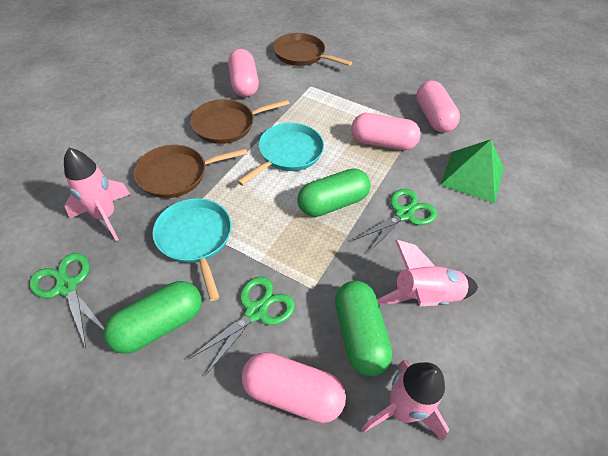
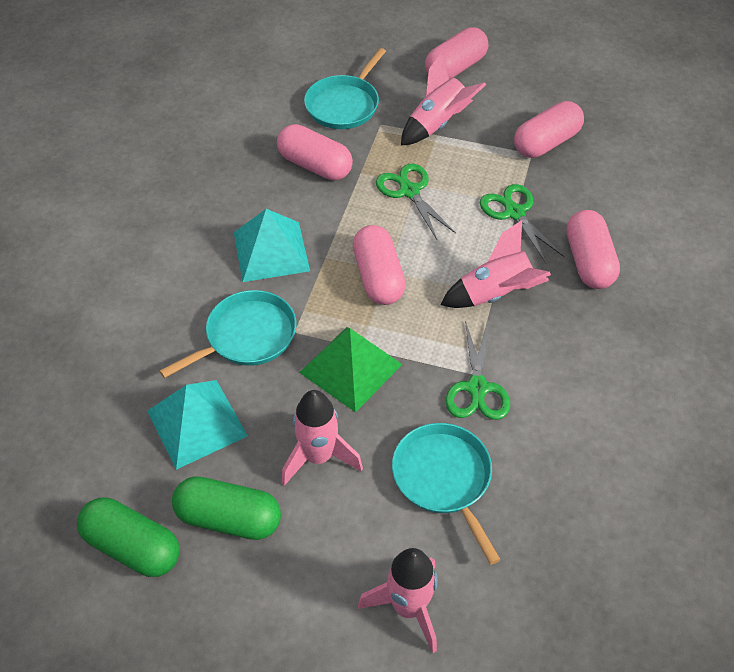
brown pan: 3 -> 0
green capsule: 3 -> 2
pink capsule: 4 -> 5
pink rocket: 3 -> 4
turquoise pan: 2 -> 3
turquoise pyramid: 0 -> 2

